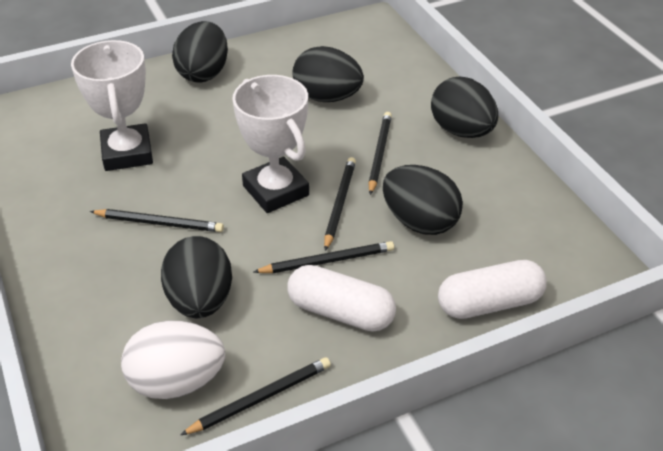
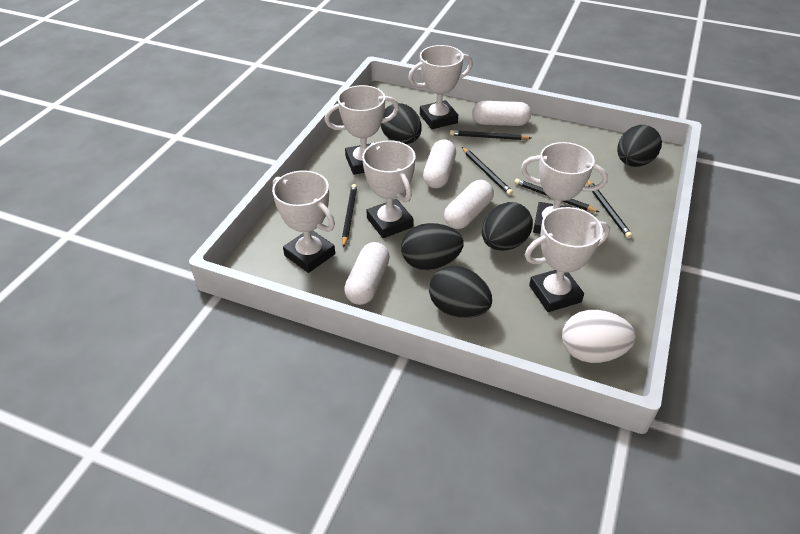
white capsule: 2 -> 4
white trophy: 2 -> 6

